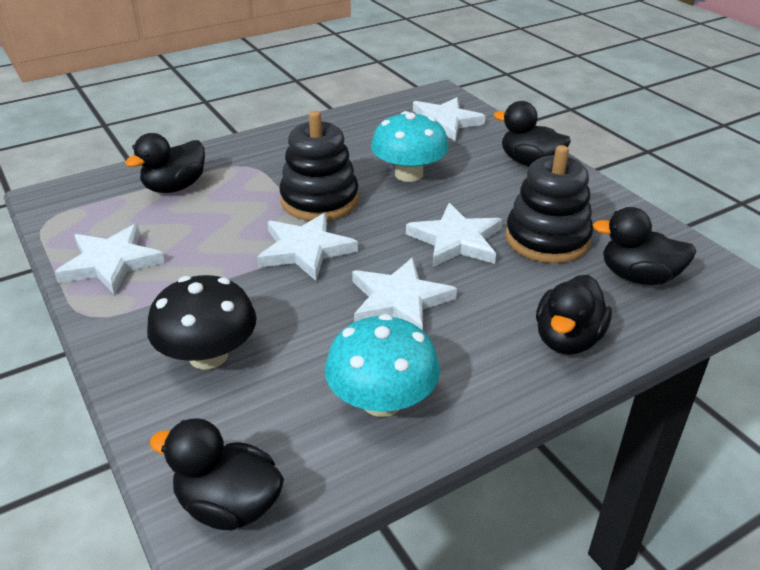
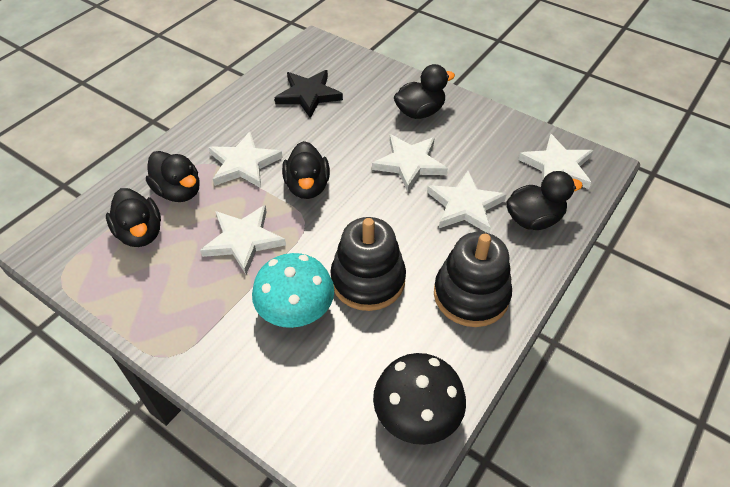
black star: 0 -> 1
turquoise mushroom: 2 -> 1

